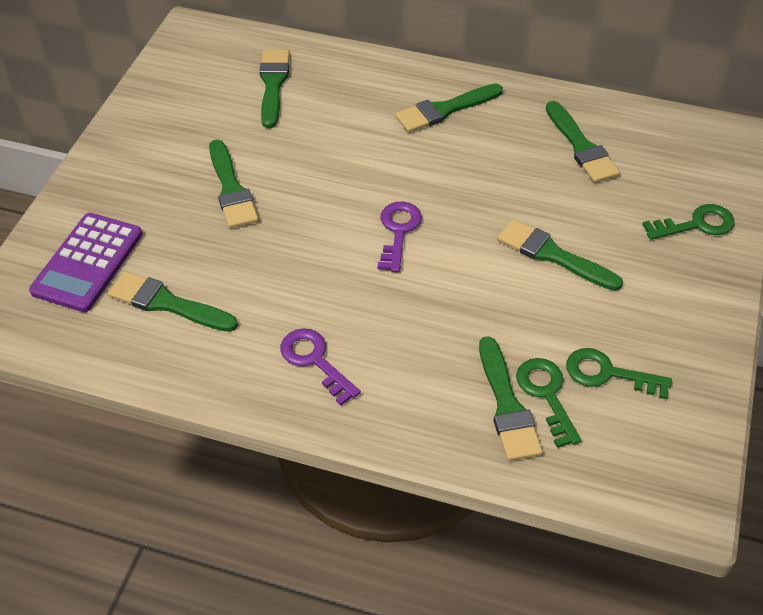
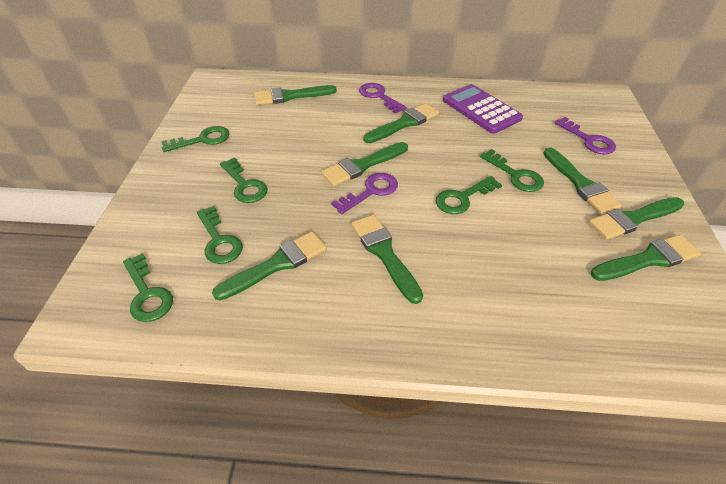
green brush: 7 -> 8
green key: 3 -> 6
purple key: 2 -> 3

